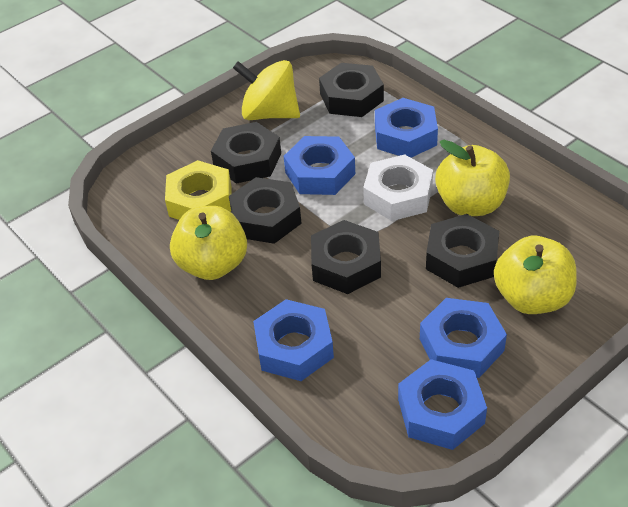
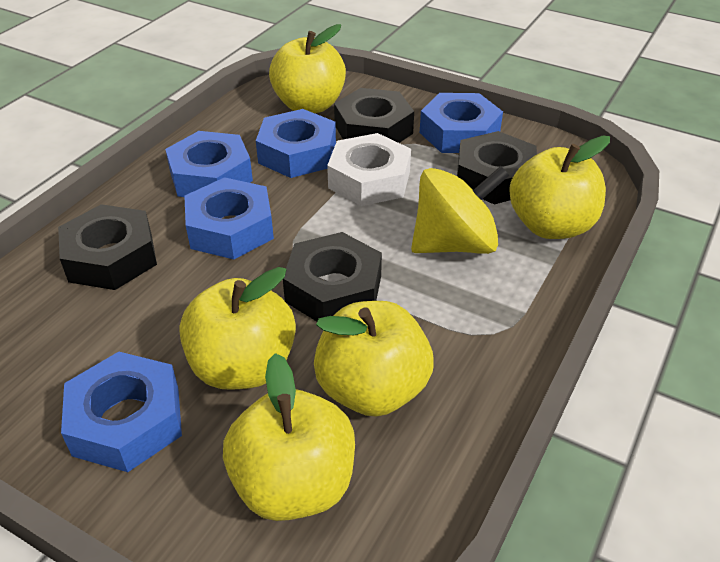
black nut: 5 -> 4
yellow apple: 3 -> 5
yellow nut: 1 -> 0

